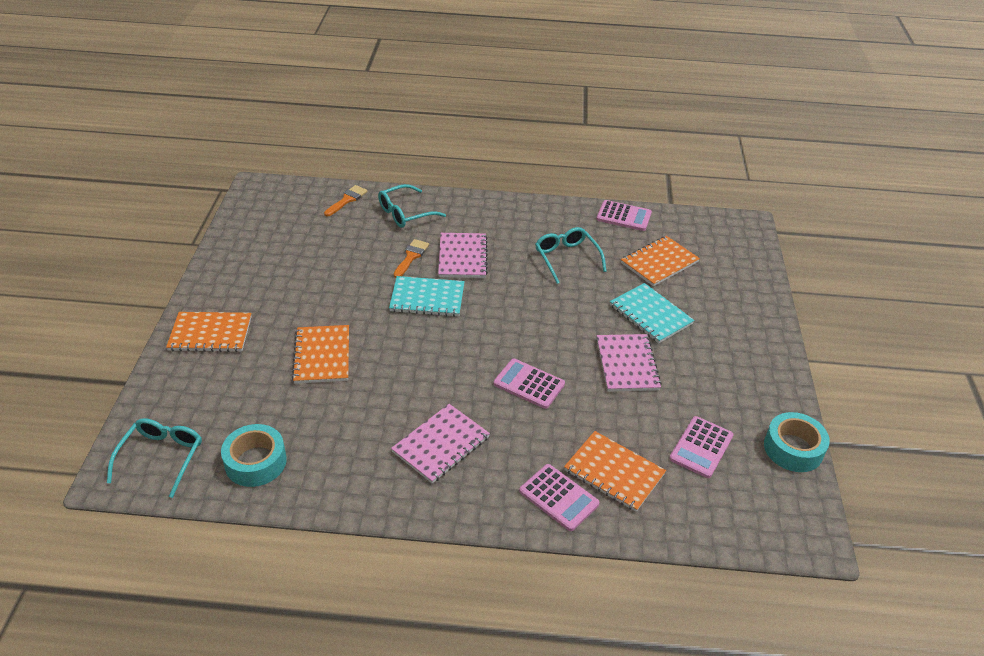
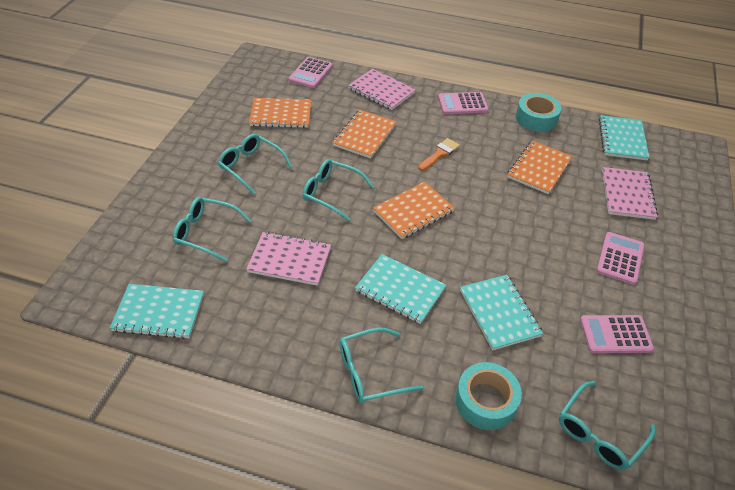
orange brush: 2 -> 1
turquoise glasses: 3 -> 5
turquoise notebook: 2 -> 4

